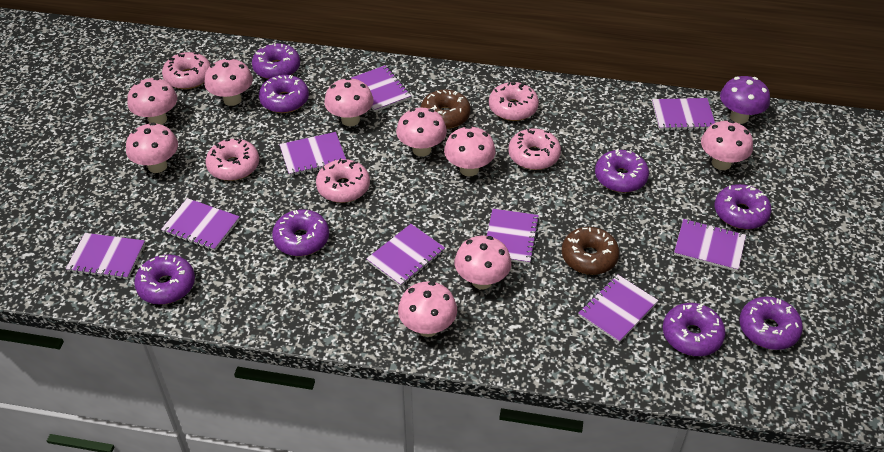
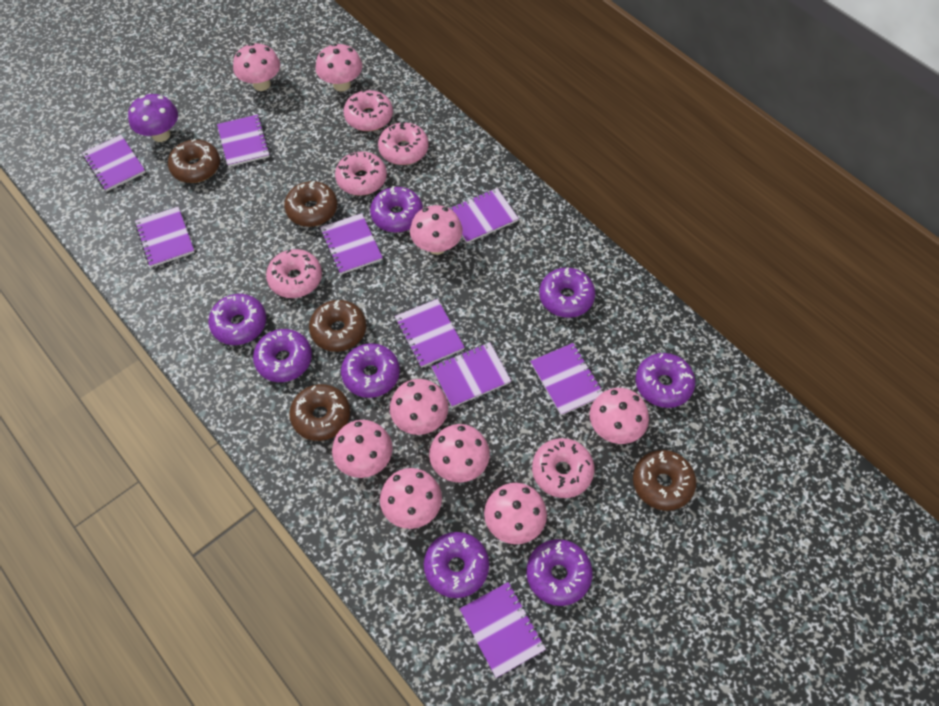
brown donut: 2 -> 5

